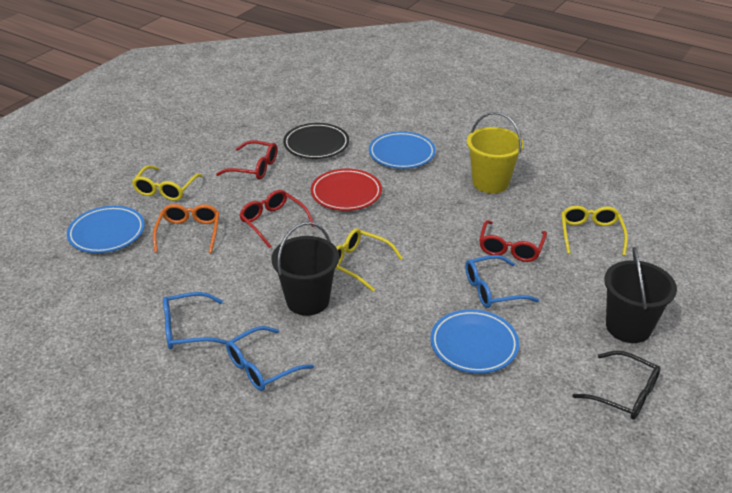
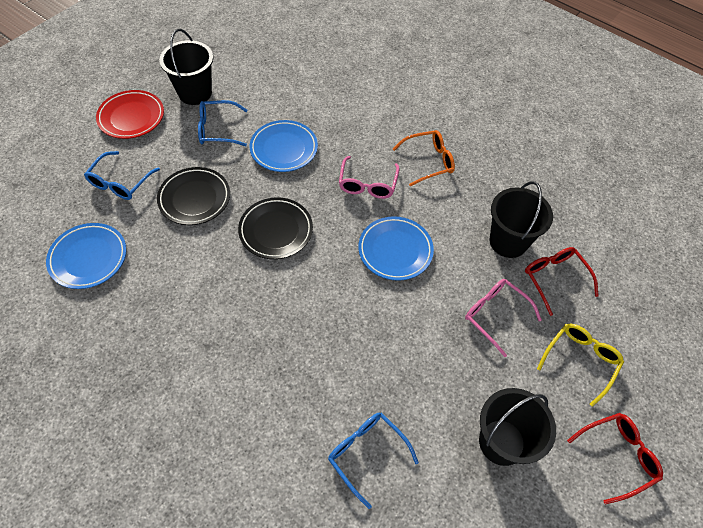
black bucket: 2 -> 3
black glasses: 1 -> 0
black plate: 1 -> 2
pink glasses: 0 -> 2
red glasses: 3 -> 2
yellow bucket: 1 -> 0
yellow glasses: 3 -> 1

